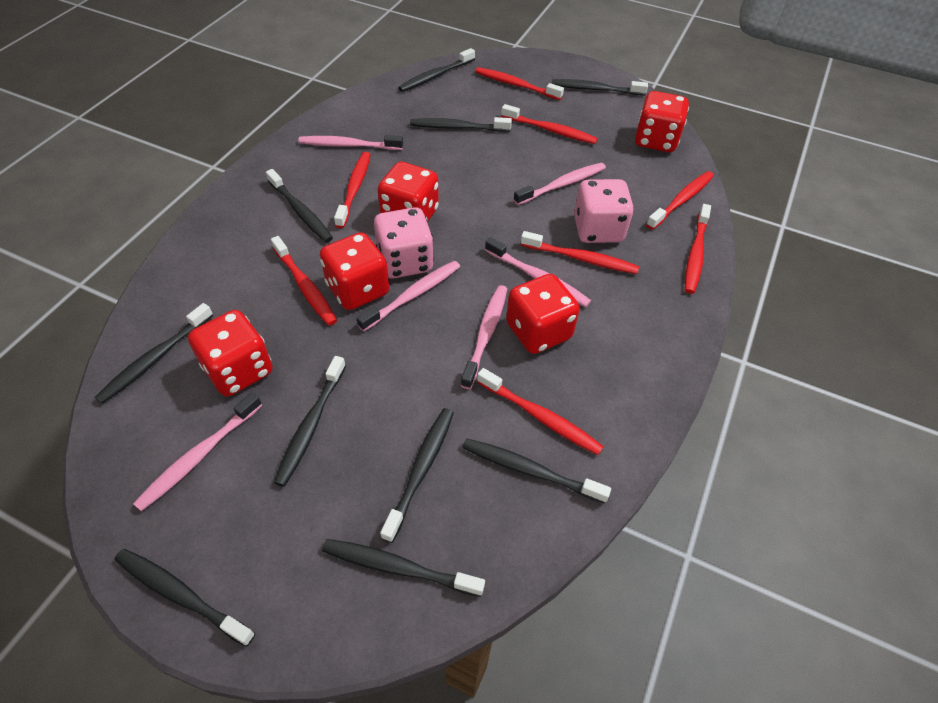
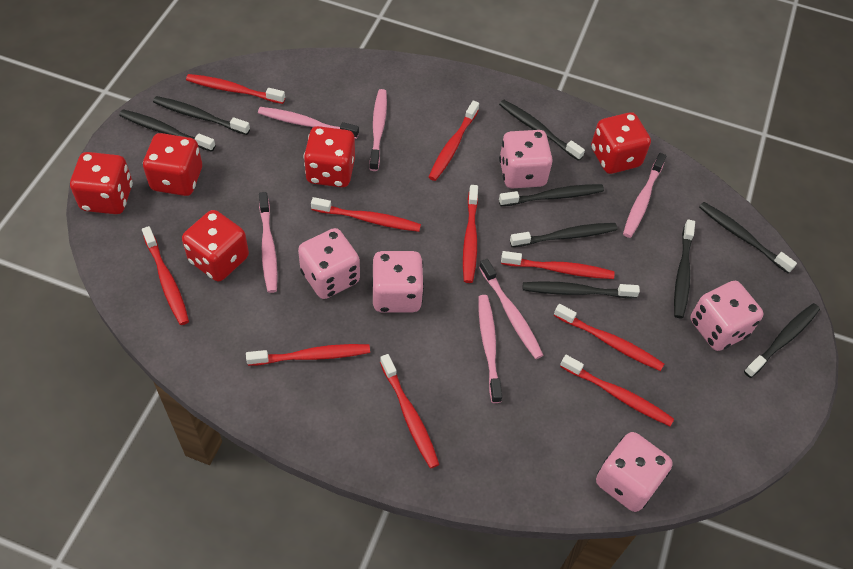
black toothbrush: 10 -> 9
pink dice: 2 -> 5
red toothbrush: 8 -> 10

